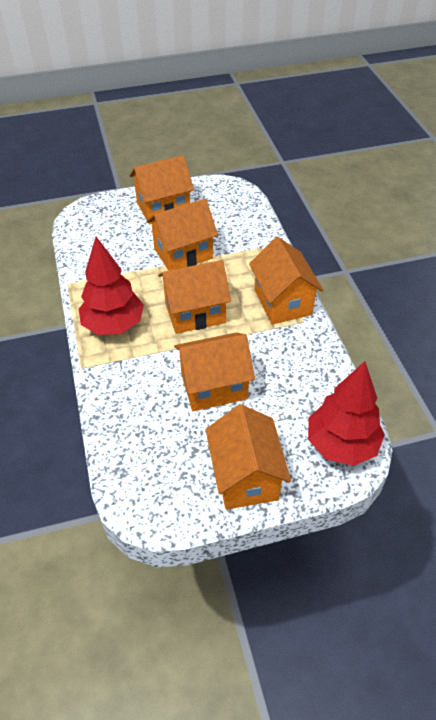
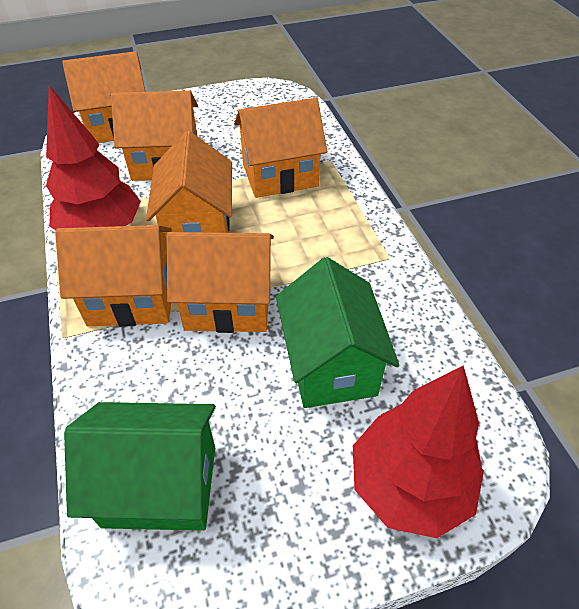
green house: 0 -> 2

